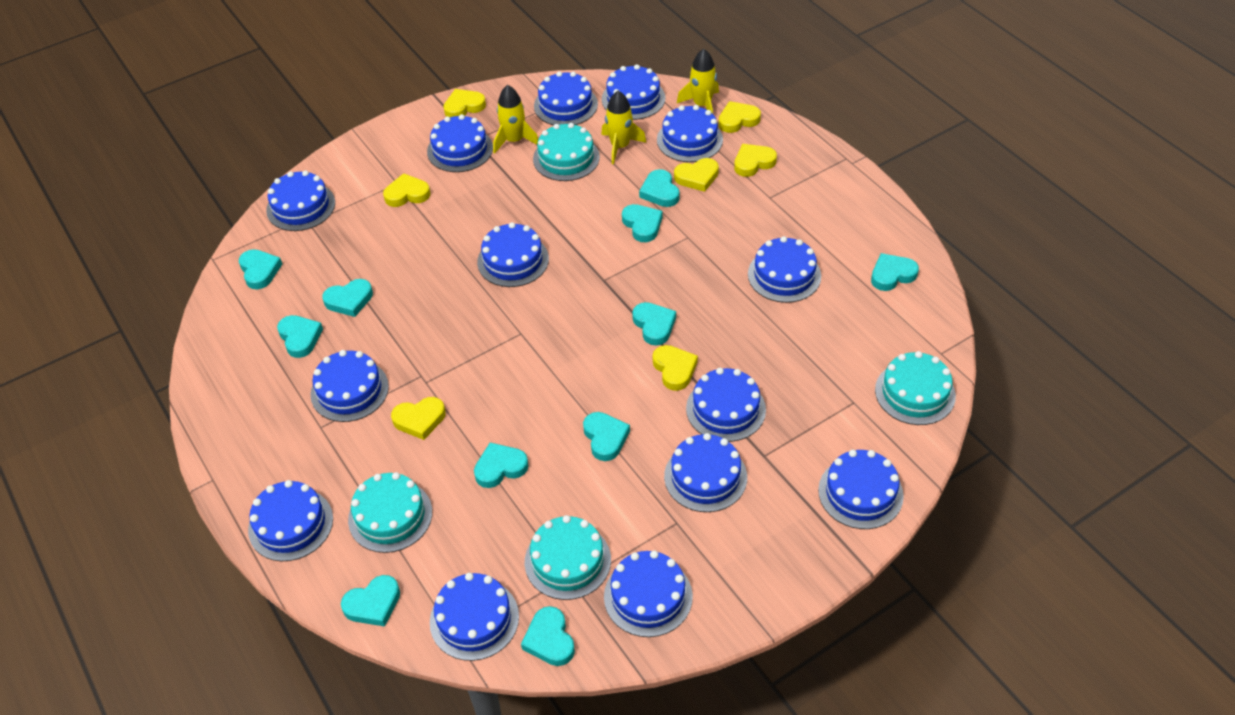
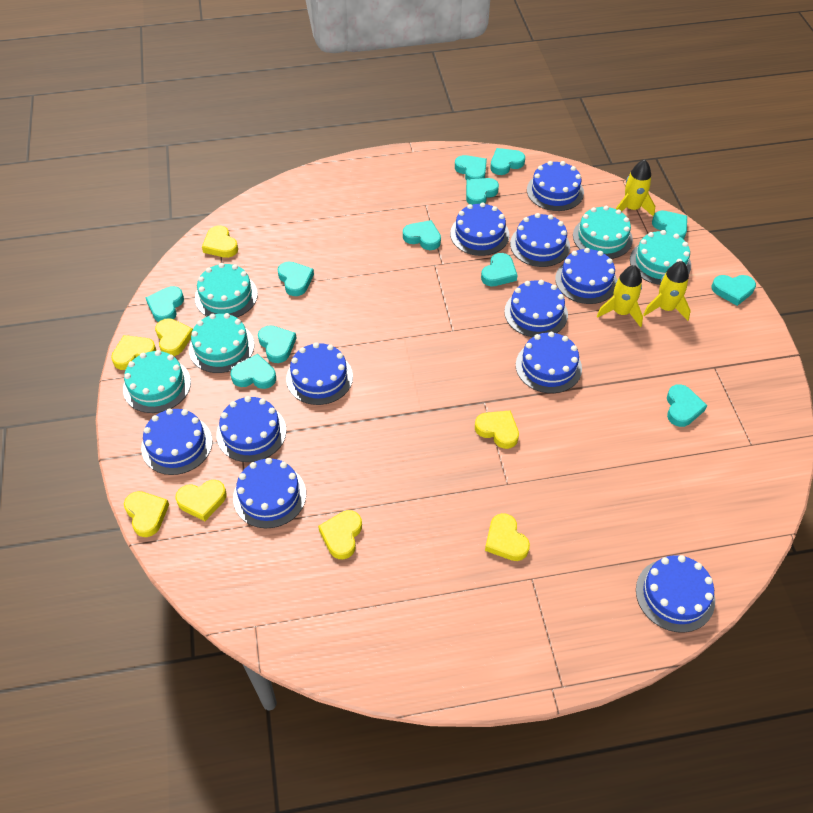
blue cake: 14 -> 11
turquoise cake: 4 -> 5
turquoise heart: 11 -> 12
yellow heart: 7 -> 8

